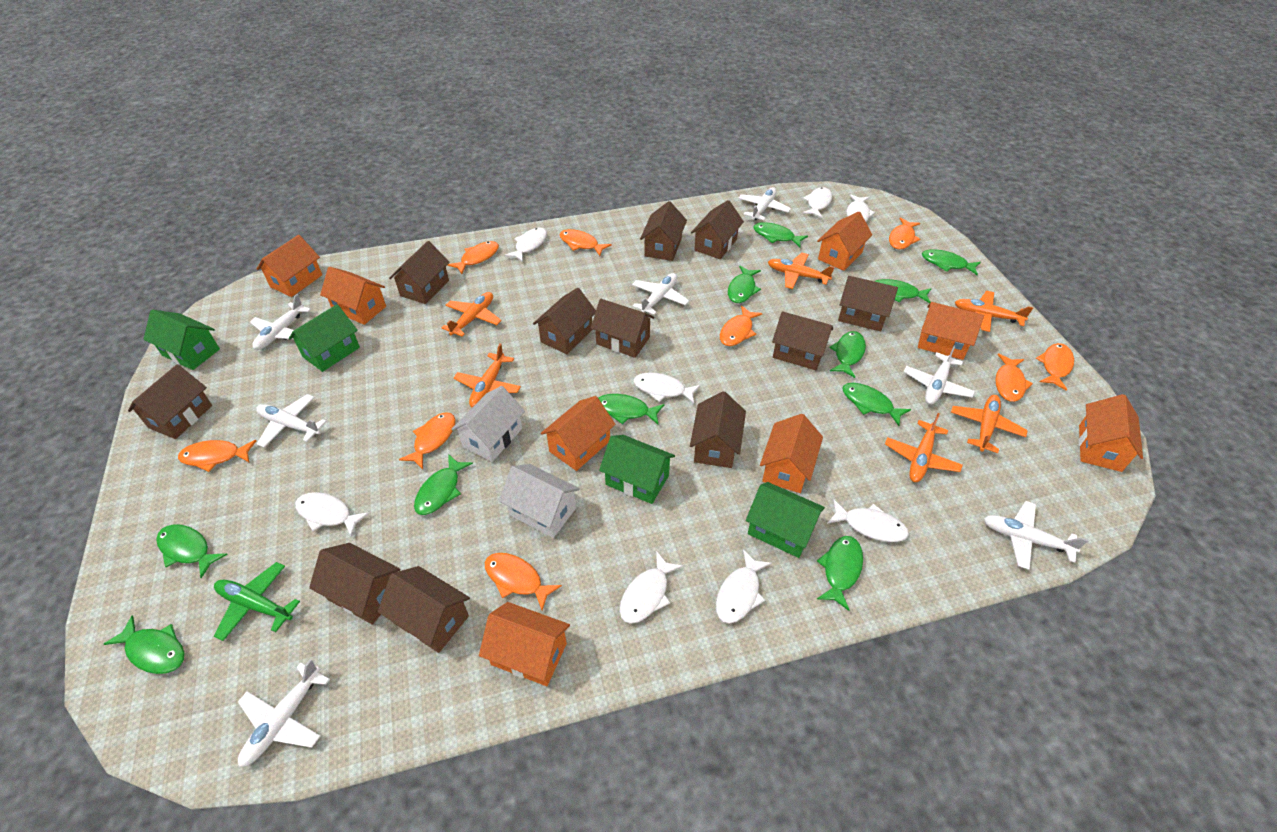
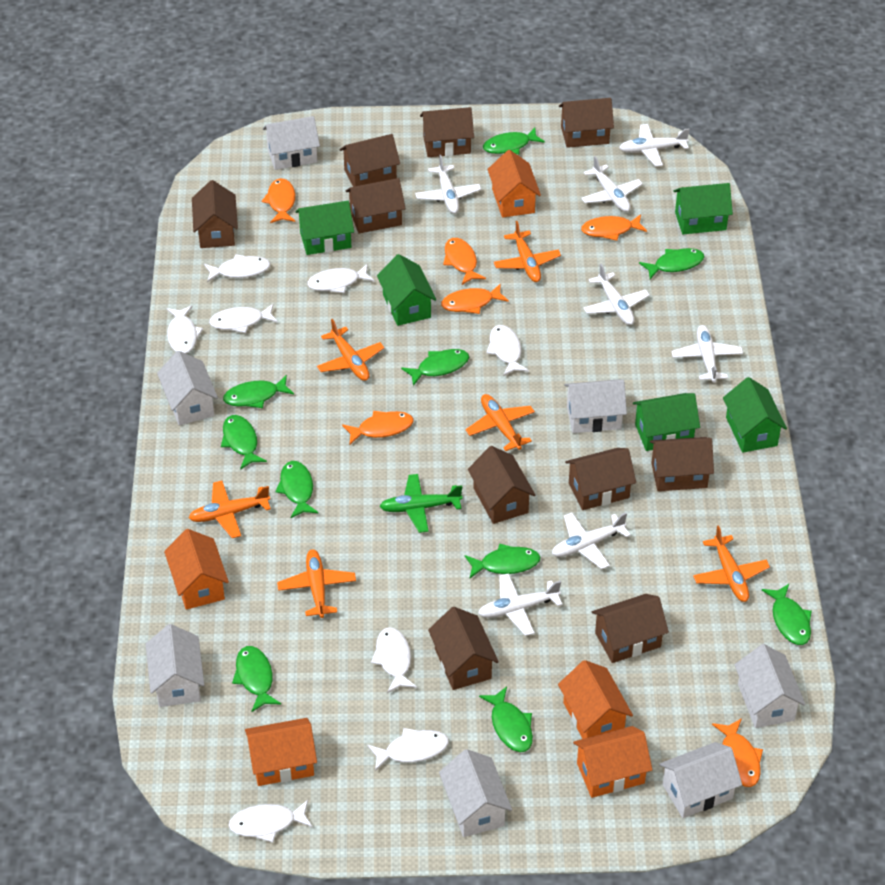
brown house: 11 -> 10
green fish: 11 -> 10
green house: 4 -> 5
orange fish: 9 -> 6
orange house: 8 -> 5
white house: 2 -> 7

